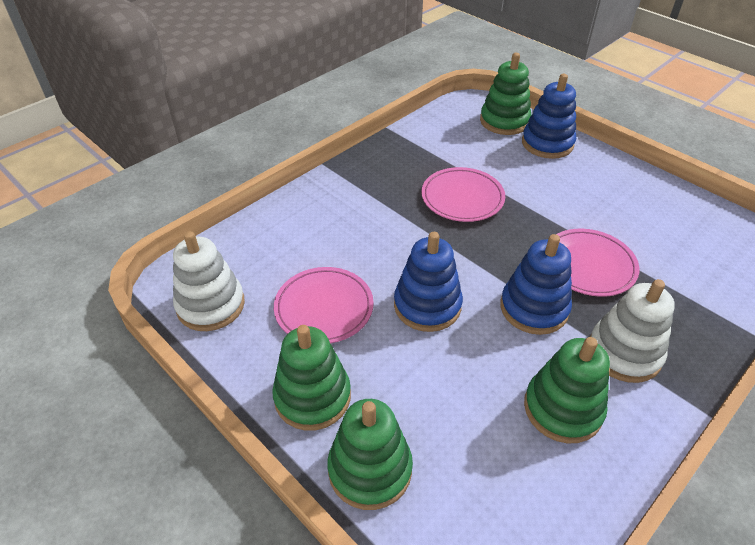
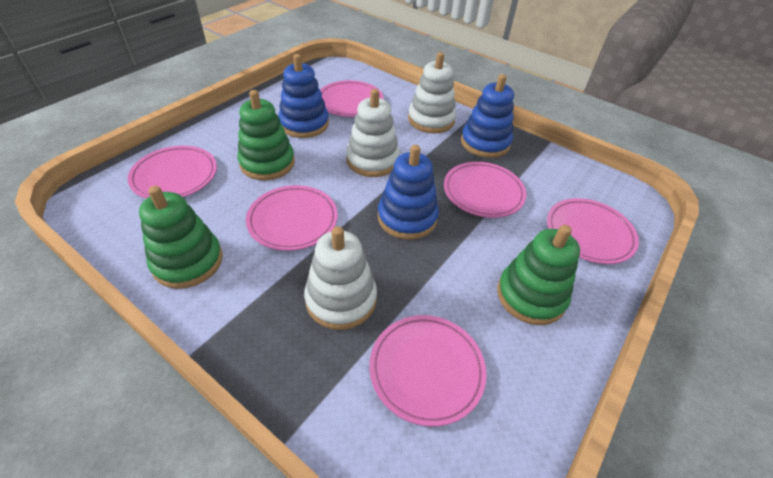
green stacking toy: 4 -> 3
pink plate: 3 -> 6
white stacking toy: 2 -> 3

